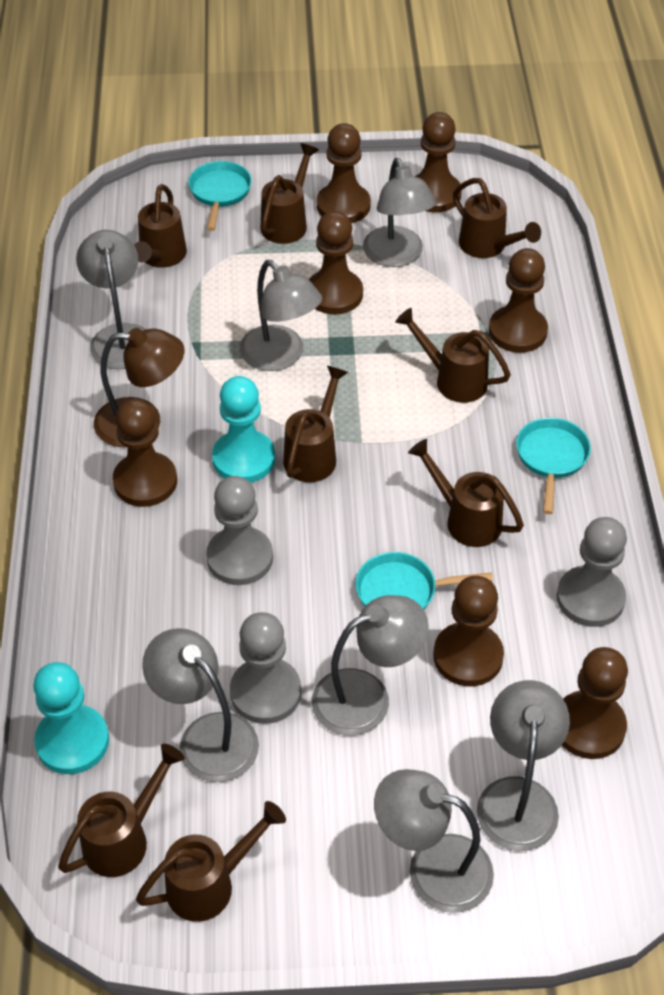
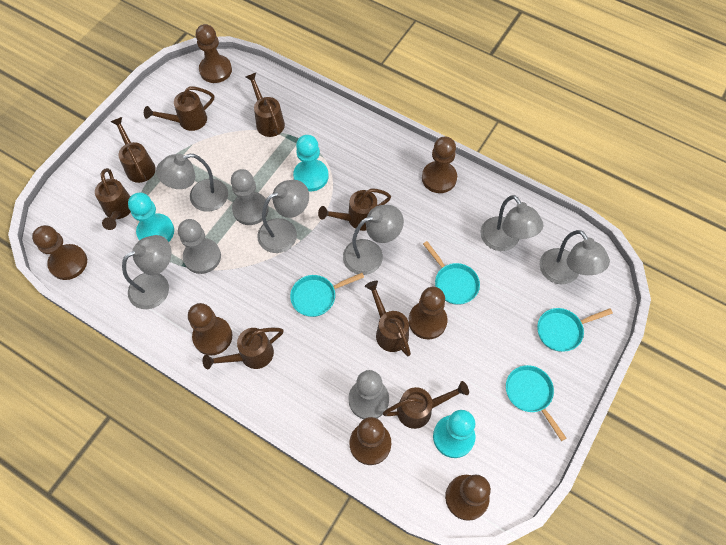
brown lamp: 1 -> 0
grey lamp: 7 -> 6
turquoise pan: 3 -> 4
turquoise pawn: 2 -> 3

